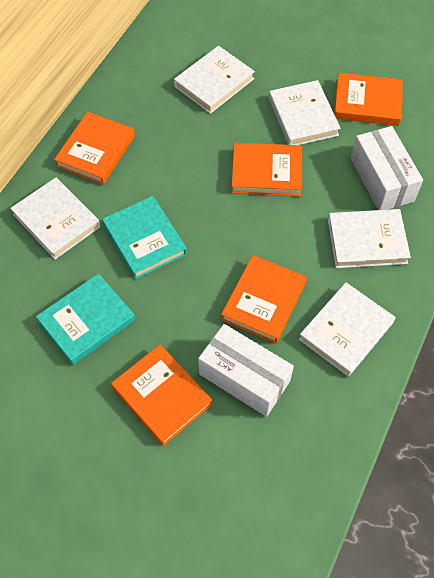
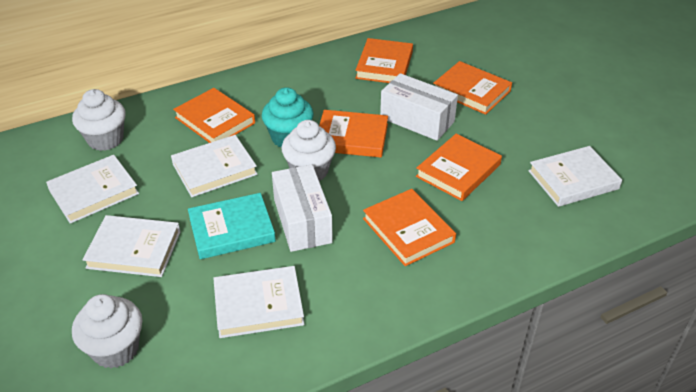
orange book: 5 -> 6
turquoise book: 2 -> 1
turquoise cupcake: 0 -> 1
white cupcake: 0 -> 3

